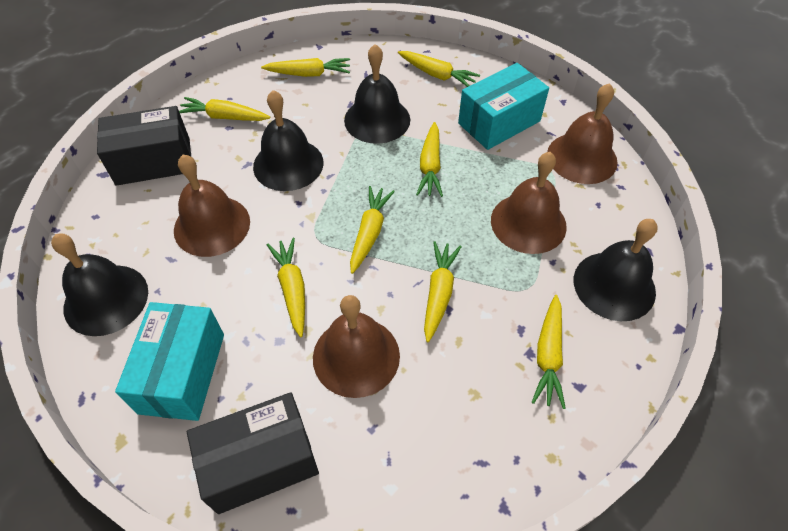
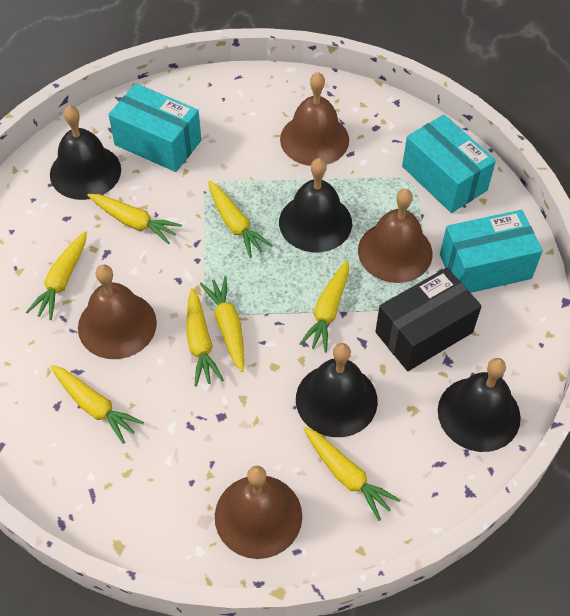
black box: 2 -> 1
turquoise box: 2 -> 3

